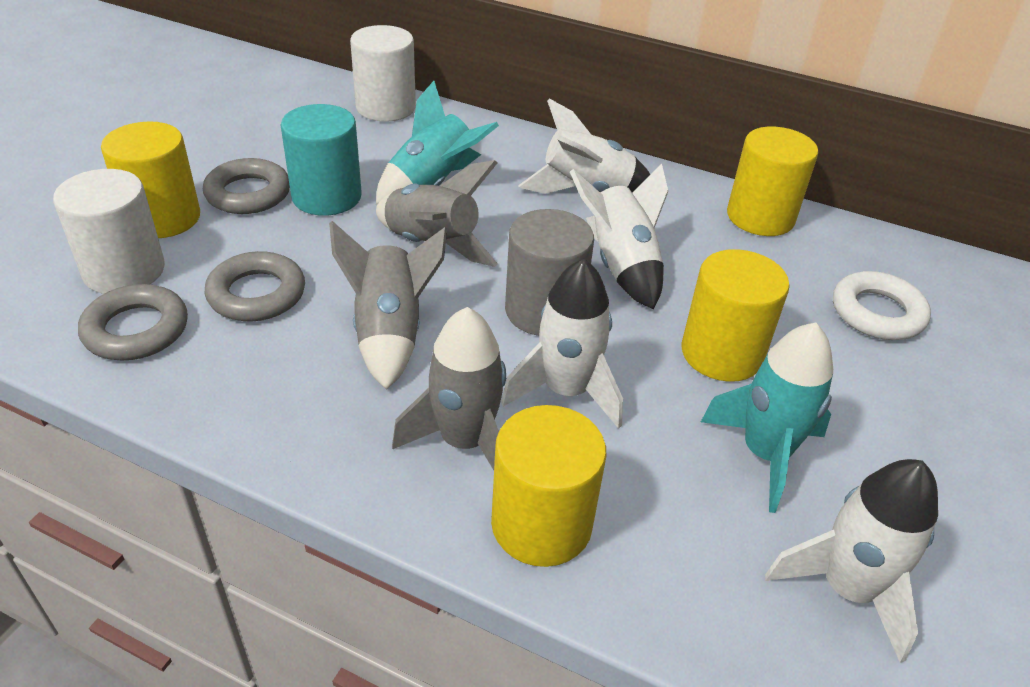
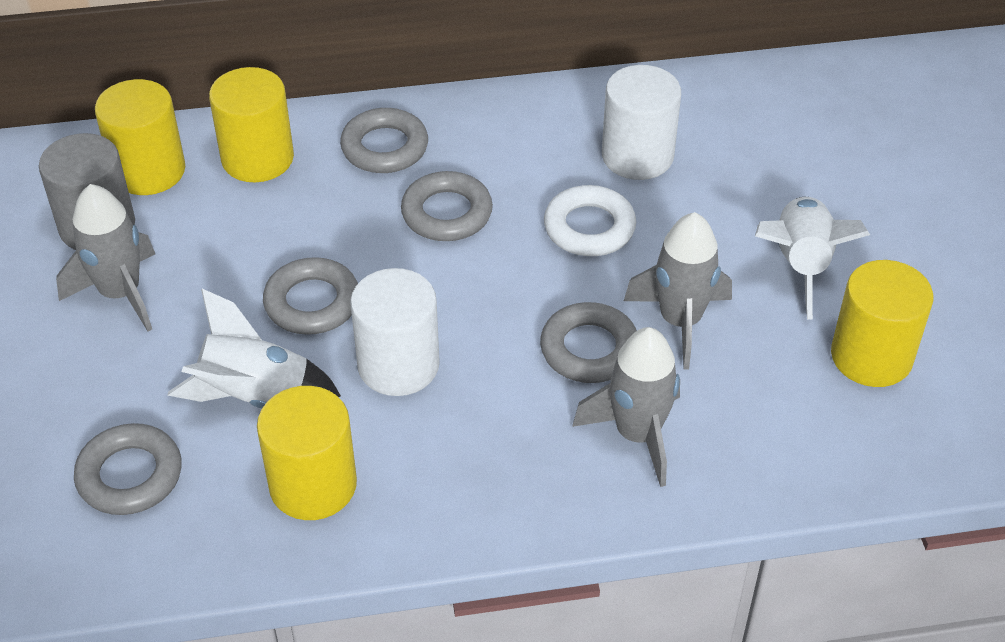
grey ring: 3 -> 5
turquoise cylinder: 1 -> 0
turquoise rocket: 2 -> 0
white rocket: 4 -> 2

